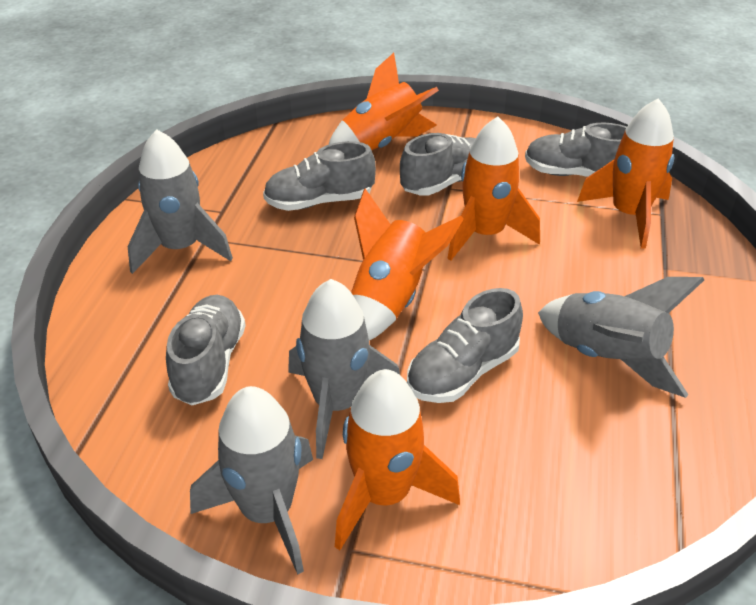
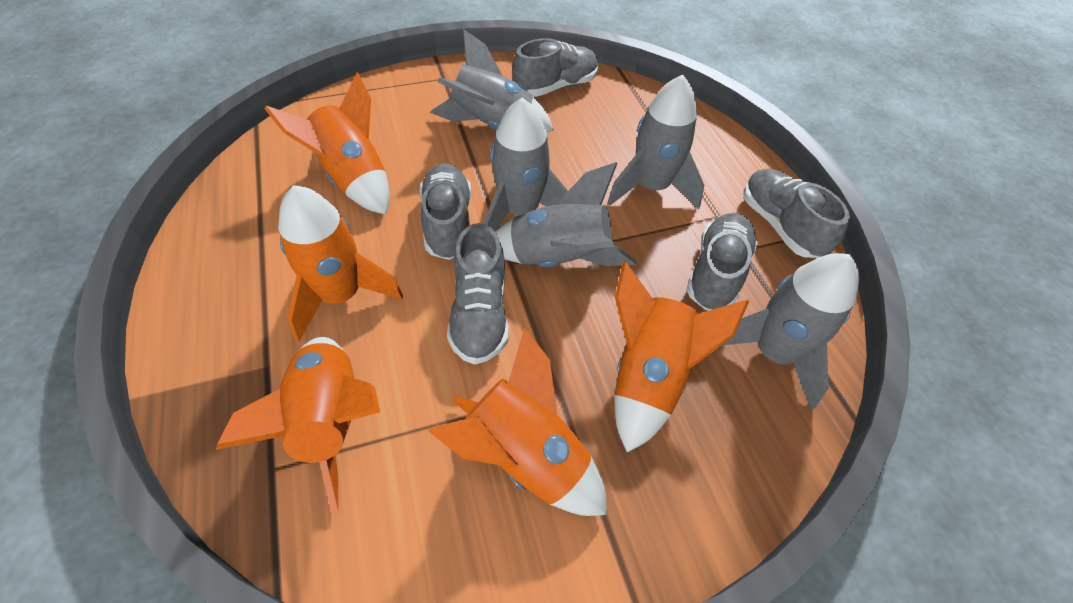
grey rocket: 4 -> 5

